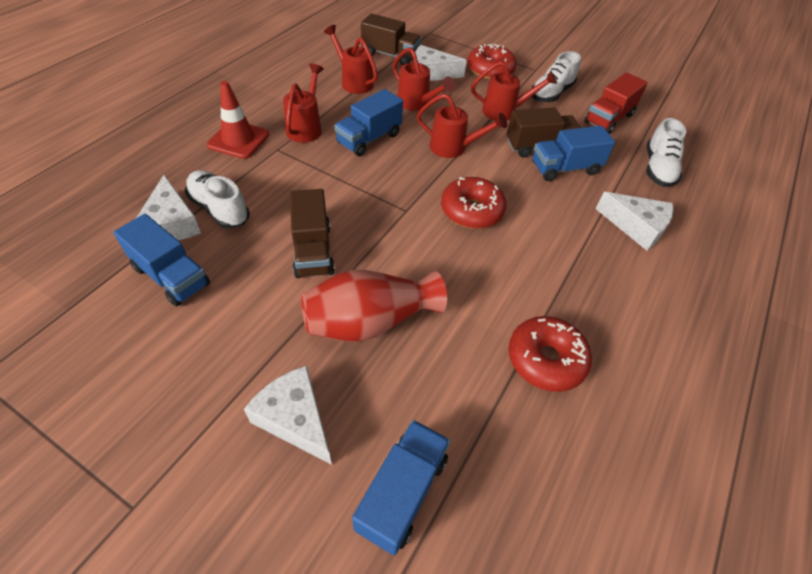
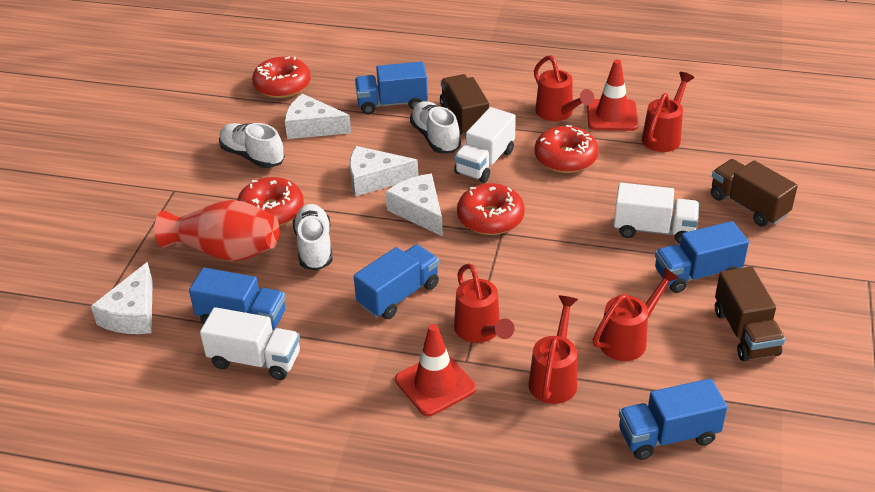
blue truck: 4 -> 5
red donut: 3 -> 4
red traffic cone: 1 -> 2
red truck: 1 -> 0
white truck: 0 -> 3

